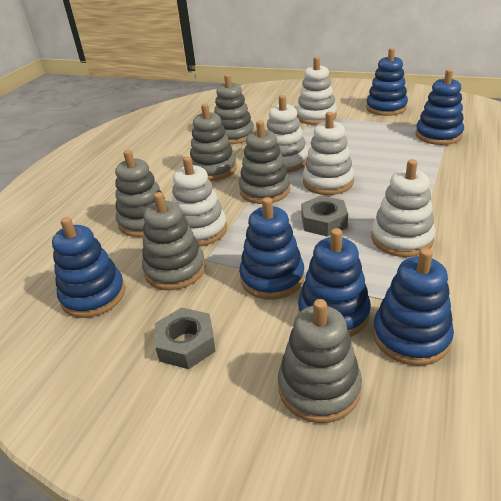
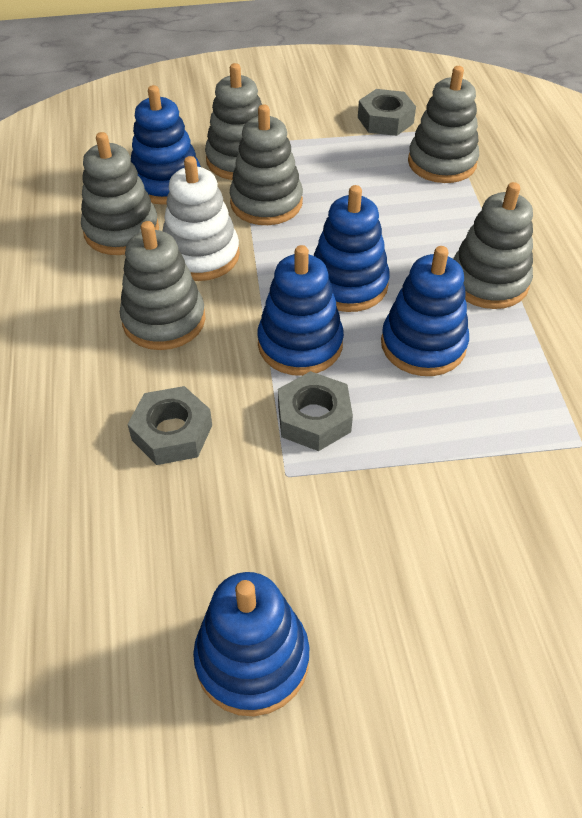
blue stacking toy: 6 -> 5
grey nut: 2 -> 3
white stacking toy: 5 -> 1

